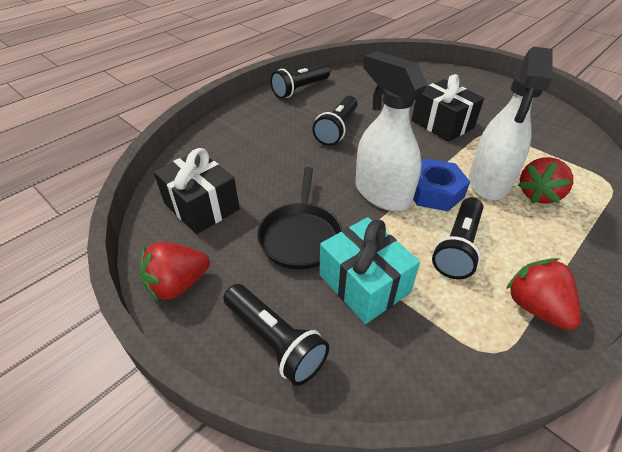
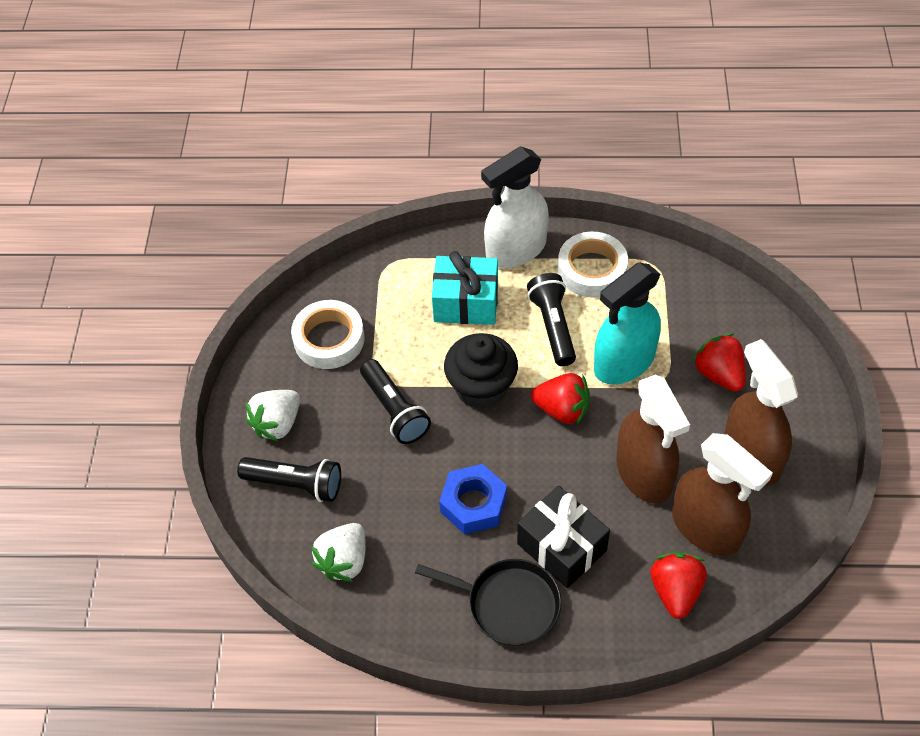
black cupcake: 0 -> 1
black flashlight: 4 -> 3
black gift: 2 -> 1
brown spray bottle: 0 -> 3
turquoise spray bottle: 0 -> 1
white spray bottle: 2 -> 1
white strawberry: 0 -> 2
white tape: 0 -> 2

